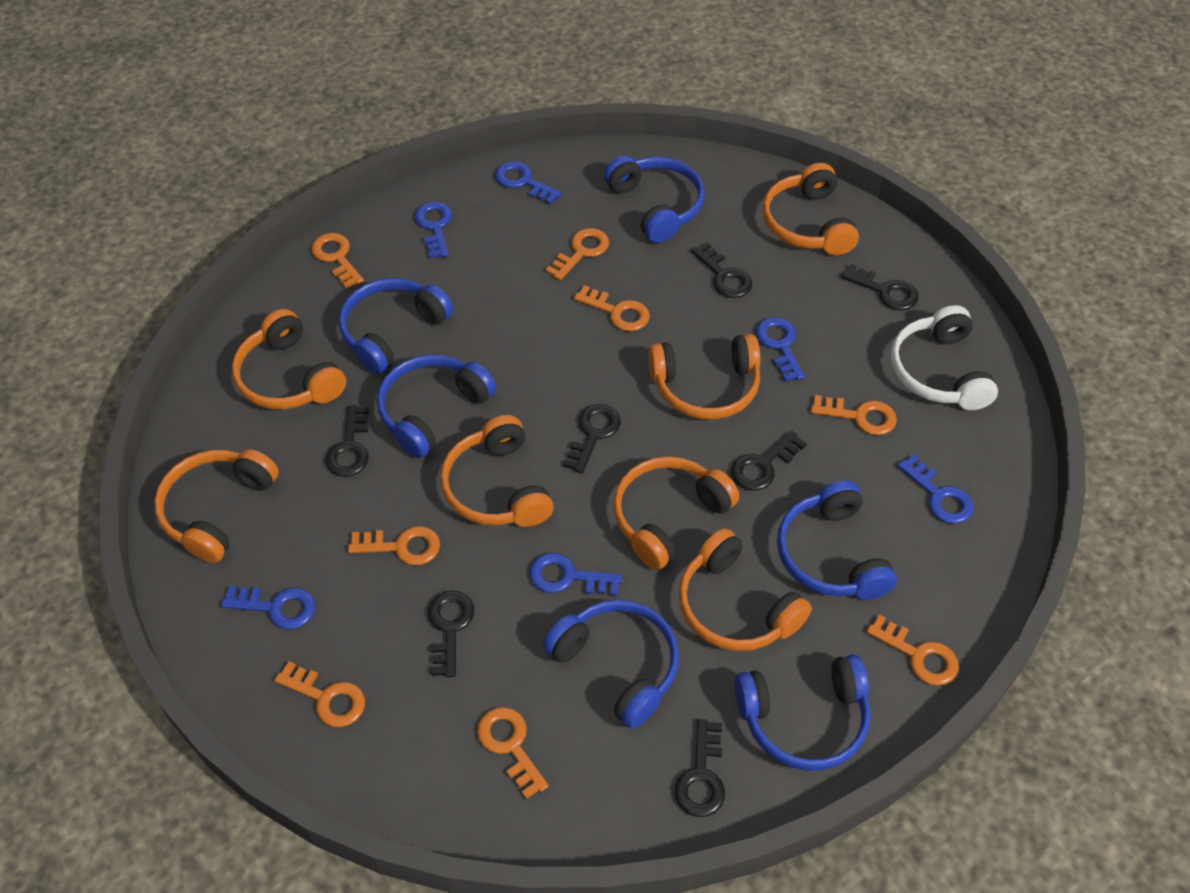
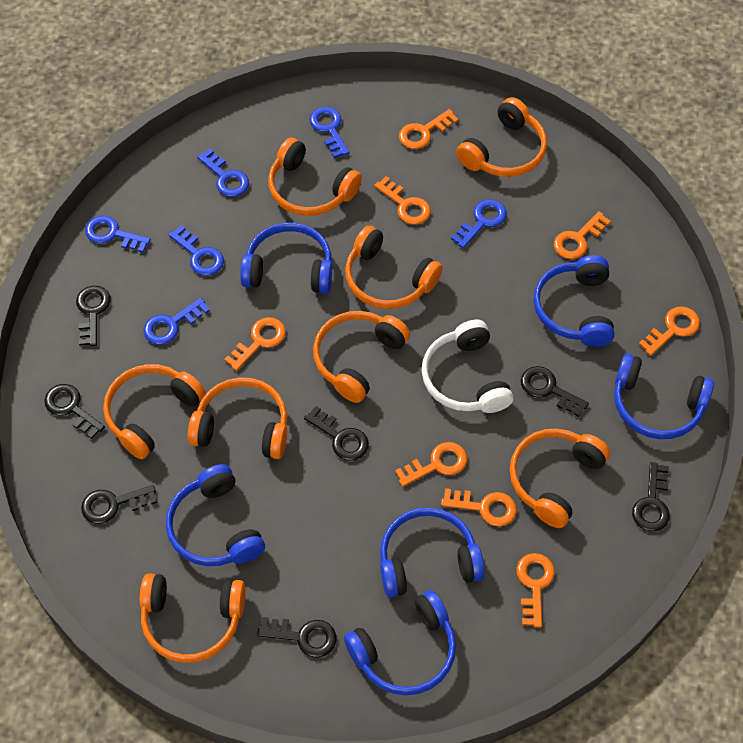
orange headphones: 7 -> 8

